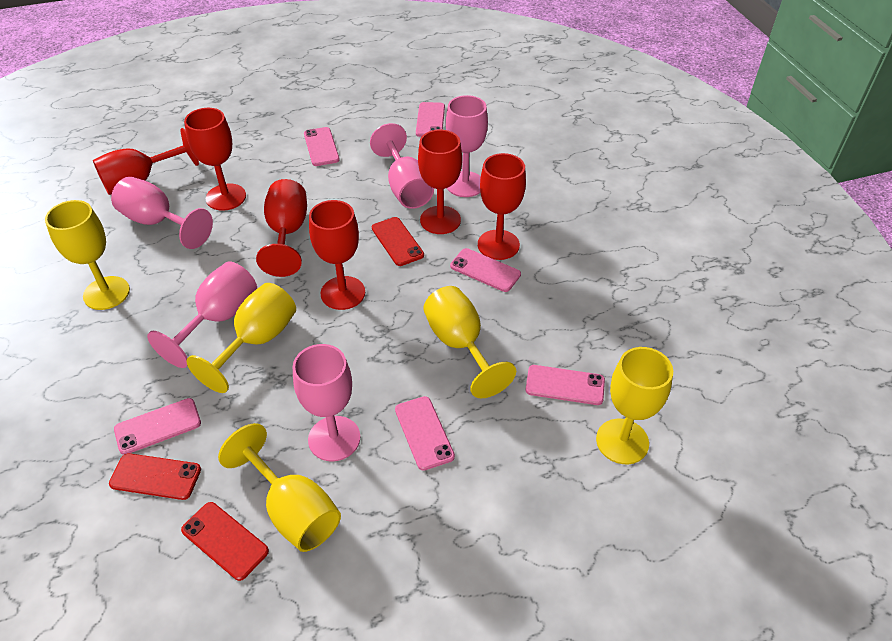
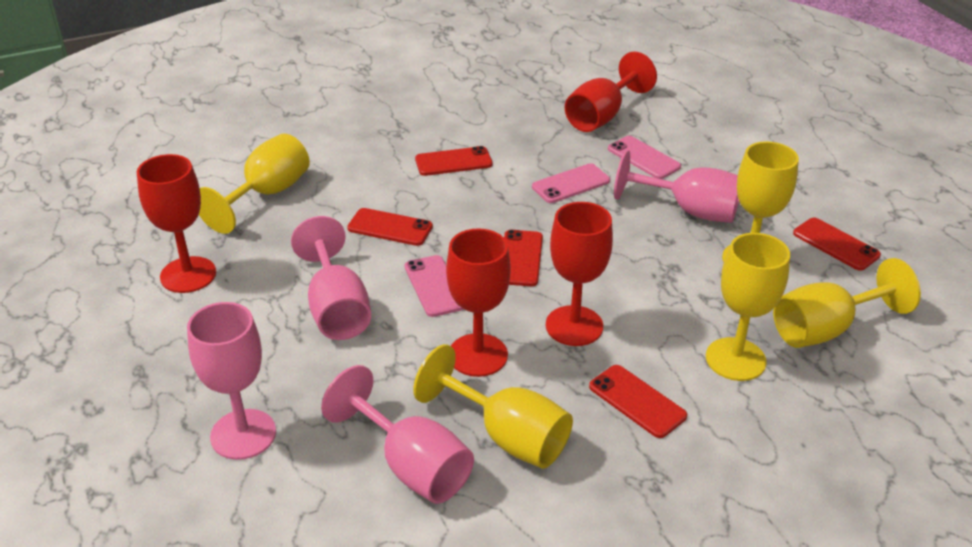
pink goblet: 5 -> 4
pink phone: 6 -> 3
red goblet: 6 -> 4
red phone: 3 -> 5

